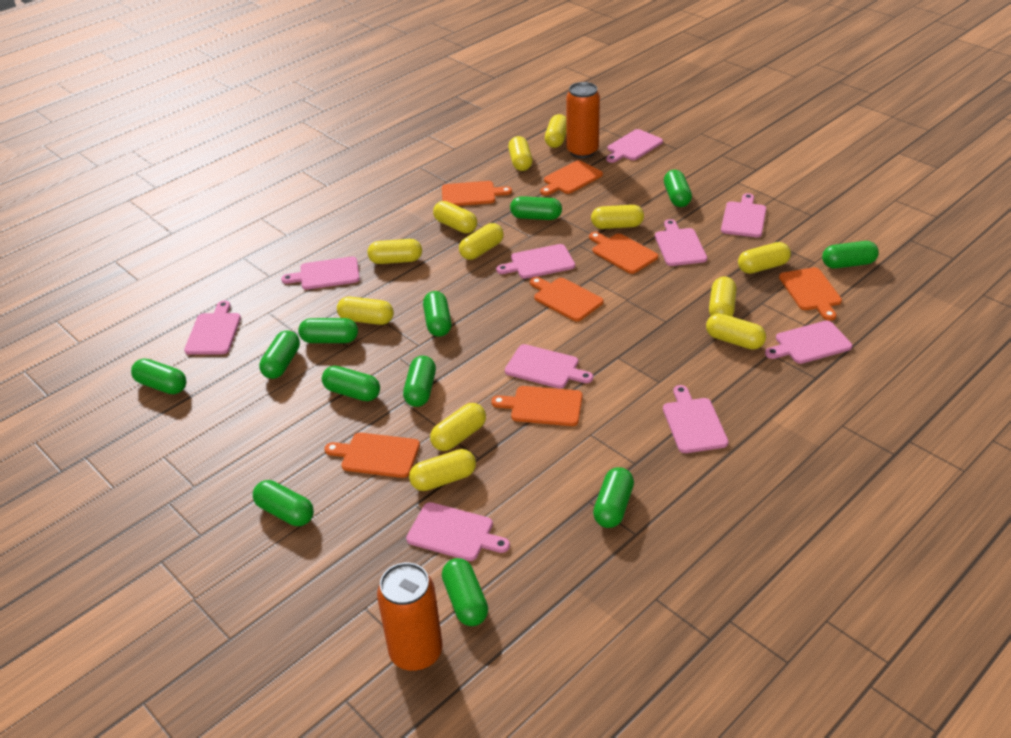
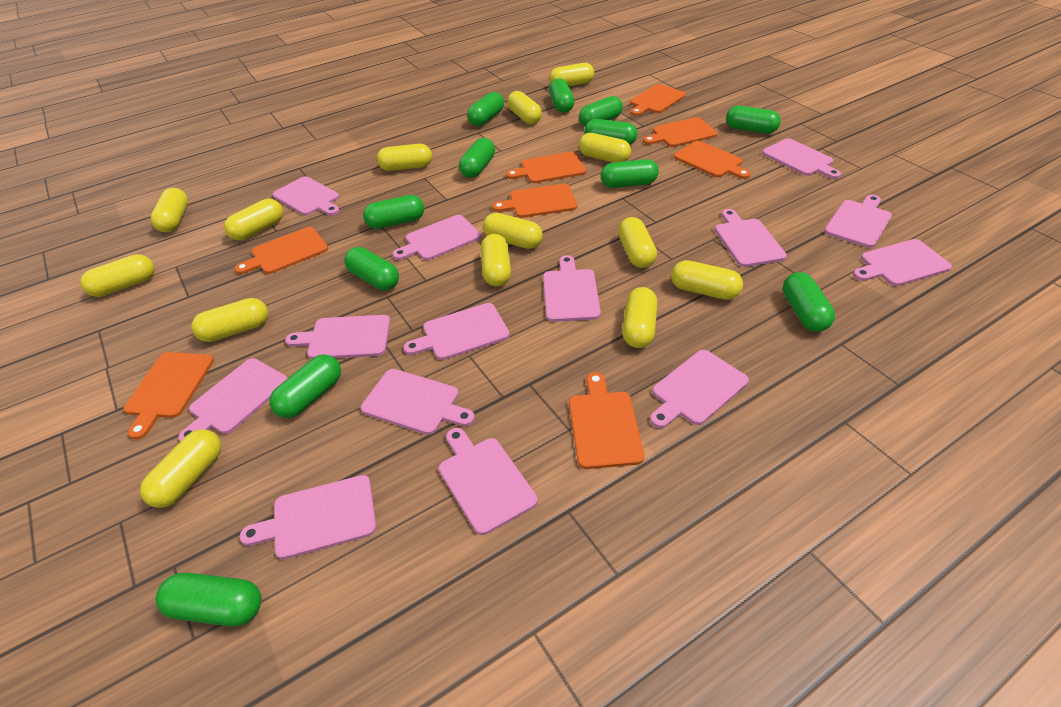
orange can: 2 -> 0
orange cutting board: 7 -> 8
pink cutting board: 10 -> 14
yellow capsule: 12 -> 14

